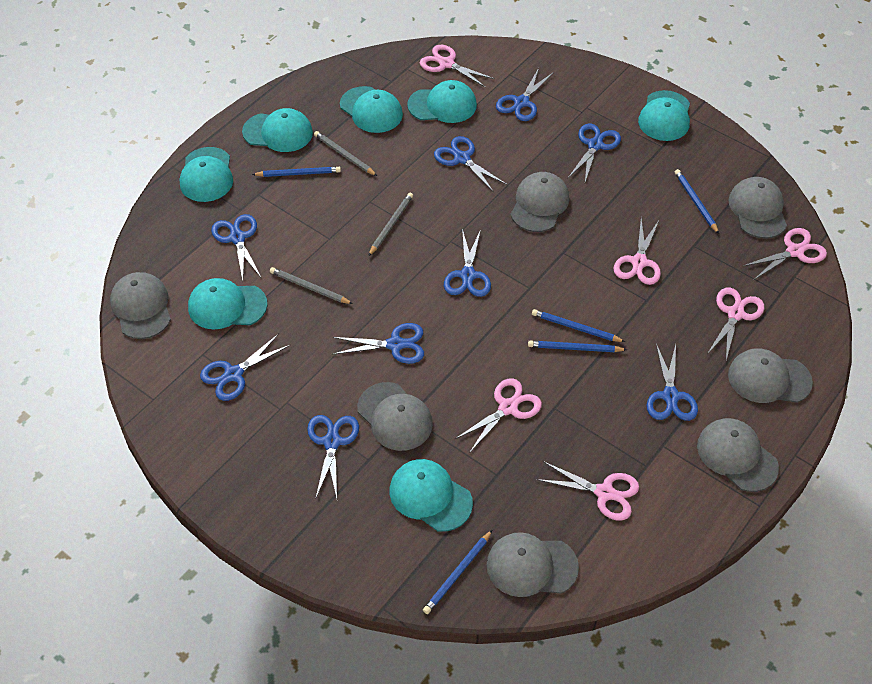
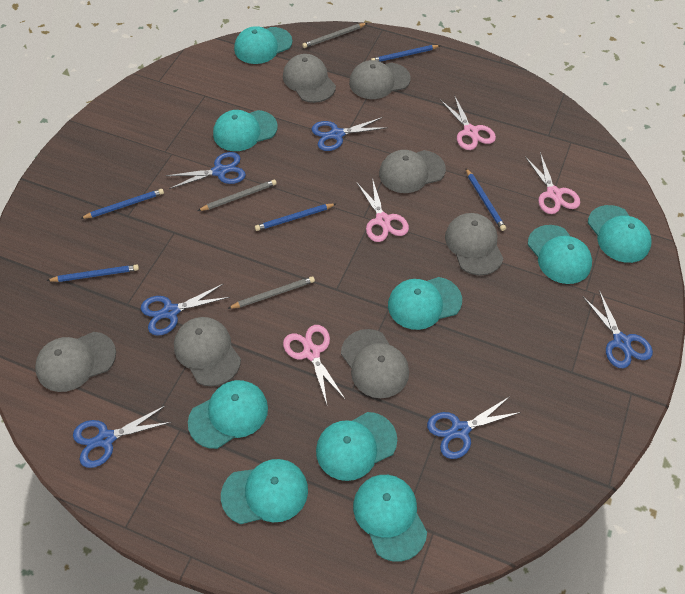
blue scissors: 9 -> 6
pink scissors: 6 -> 4
turquoise cap: 7 -> 9

